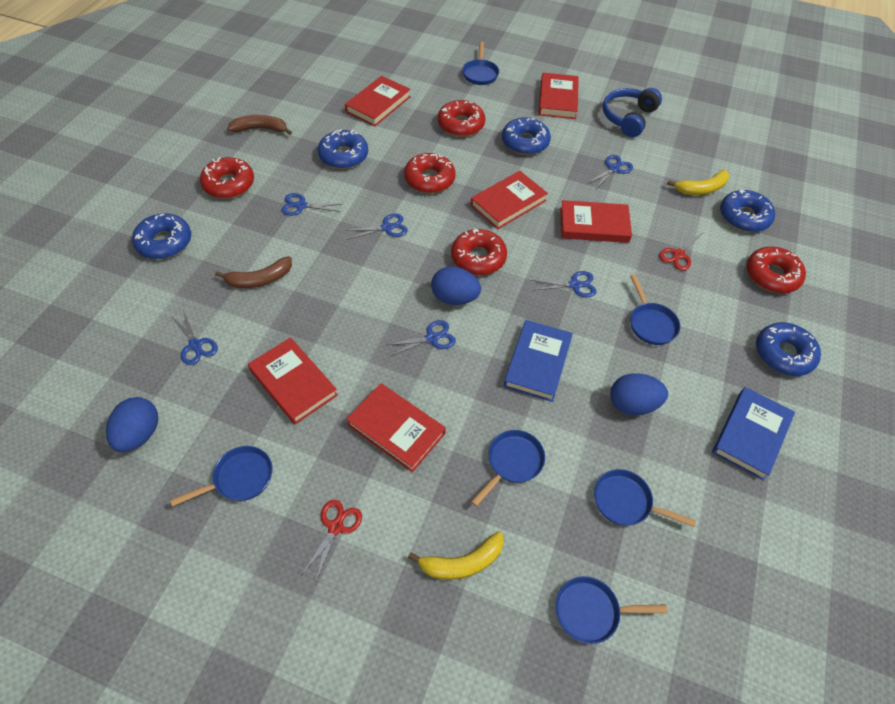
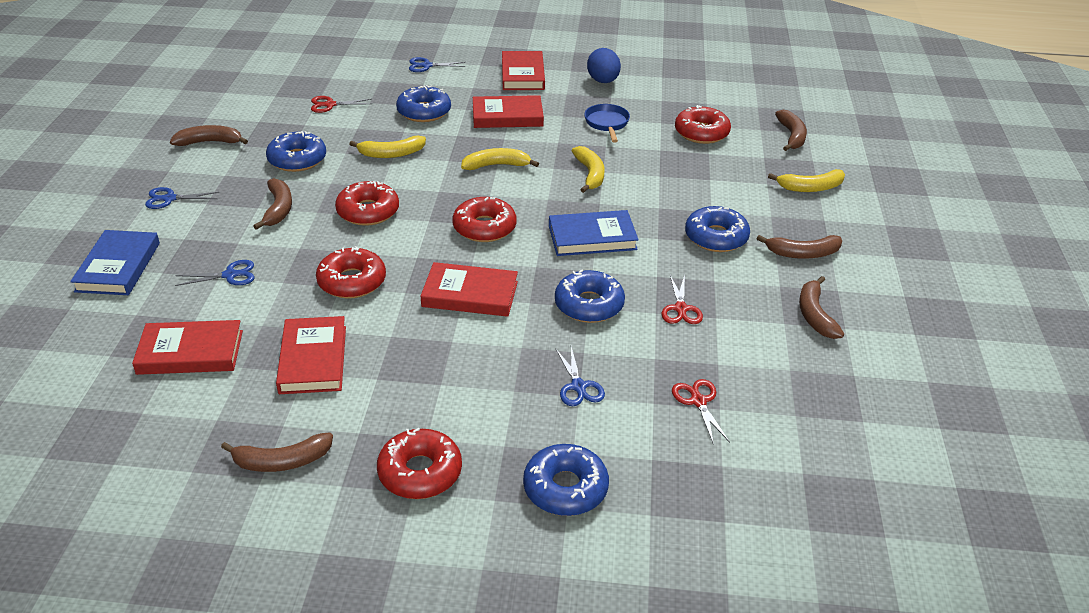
blue egg: 3 -> 1
blue headphones: 1 -> 0
blue pan: 6 -> 1
blue scissors: 6 -> 4
brown banana: 2 -> 6
red book: 6 -> 5
red scissors: 2 -> 3
yellow banana: 2 -> 4

